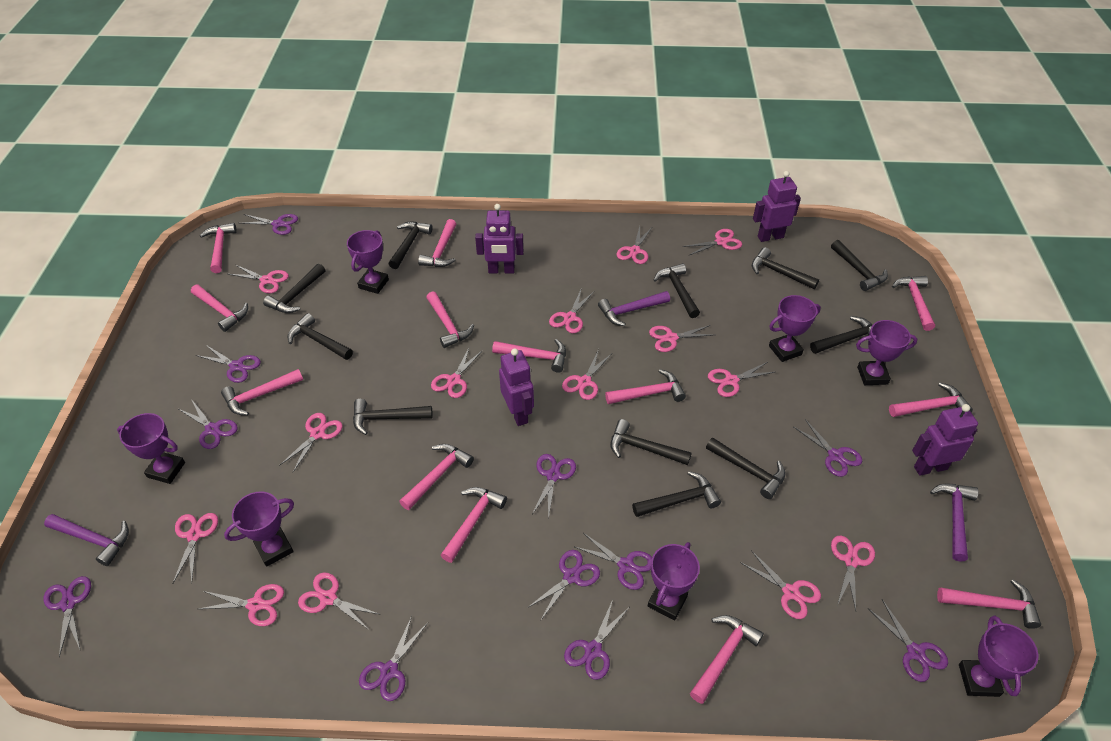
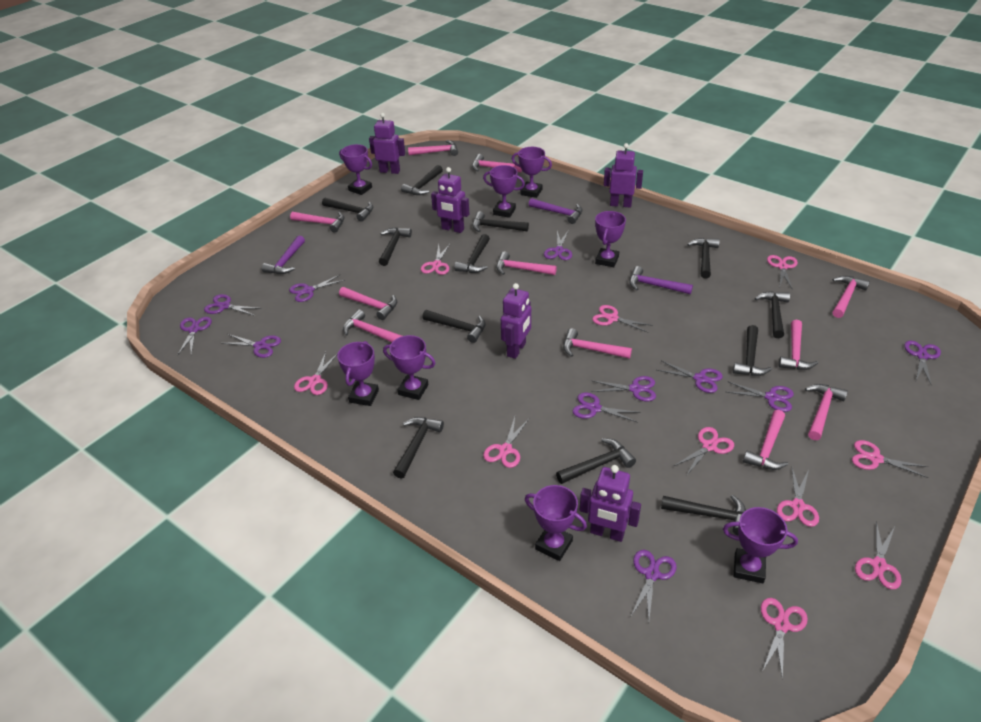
black hammer: 11 -> 12
pink hammer: 13 -> 11
pink scissors: 14 -> 10
purple robot: 4 -> 5
purple trophy: 7 -> 8

